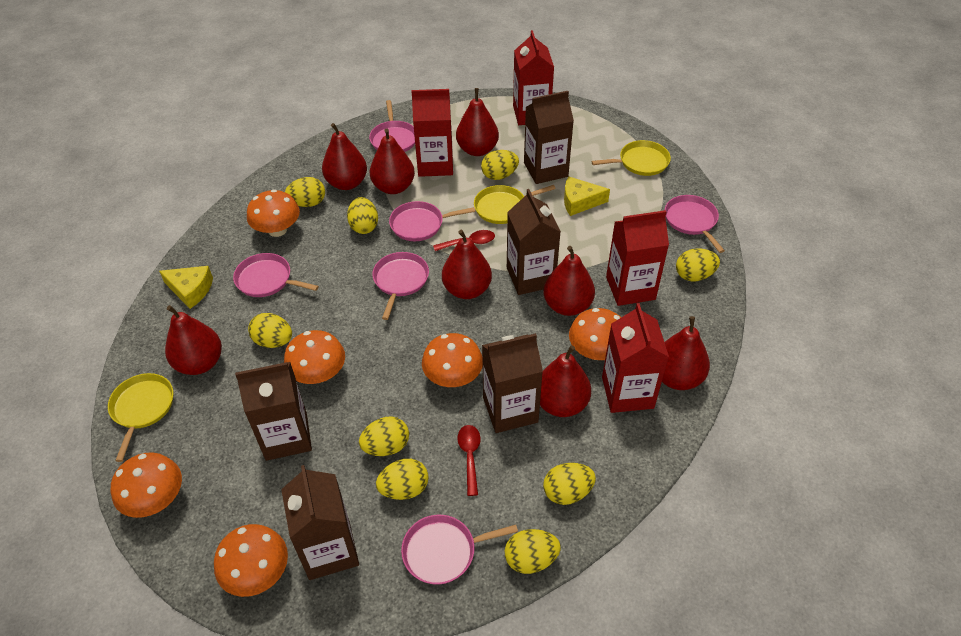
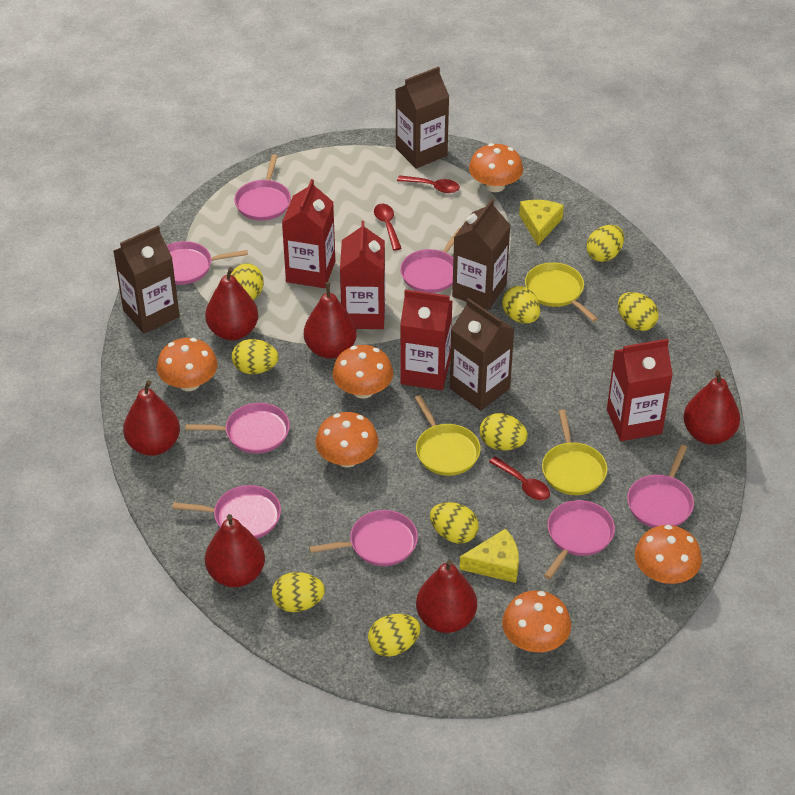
brown carton: 5 -> 4
pink pan: 6 -> 8
red pear: 8 -> 6
red spoon: 2 -> 3

